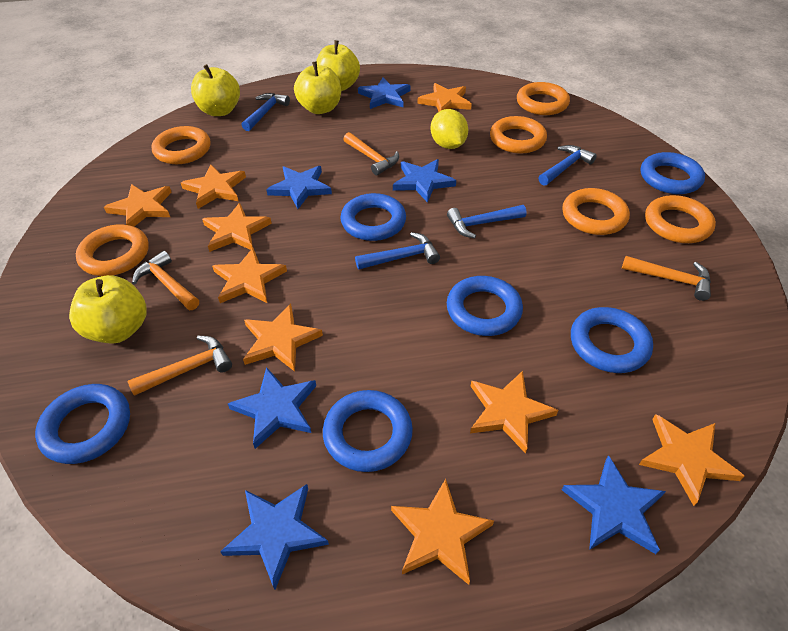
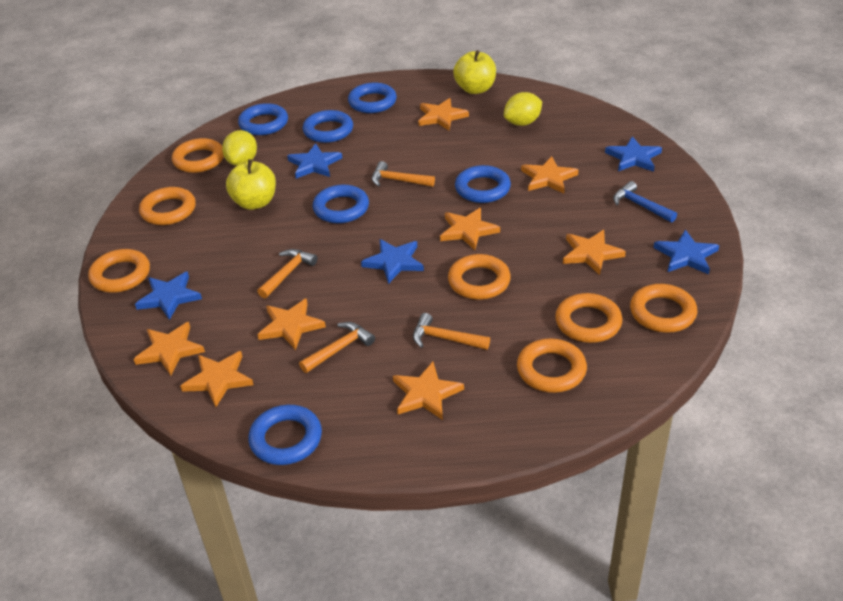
blue hammer: 4 -> 1
blue star: 6 -> 5
orange ring: 6 -> 7
orange star: 9 -> 8
yellow apple: 4 -> 2
yellow lemon: 1 -> 2

